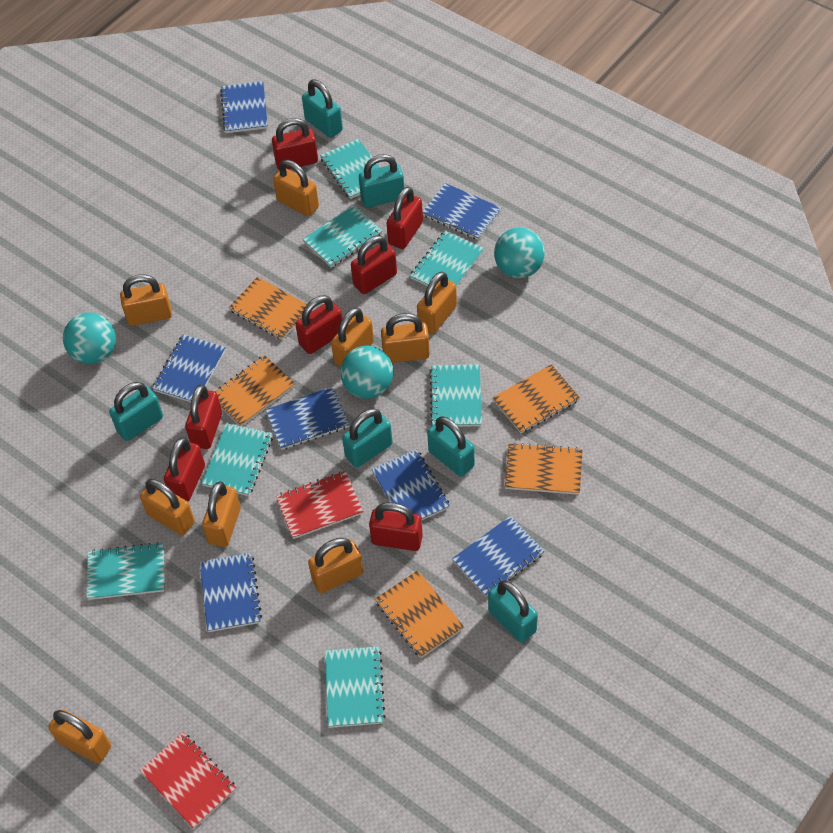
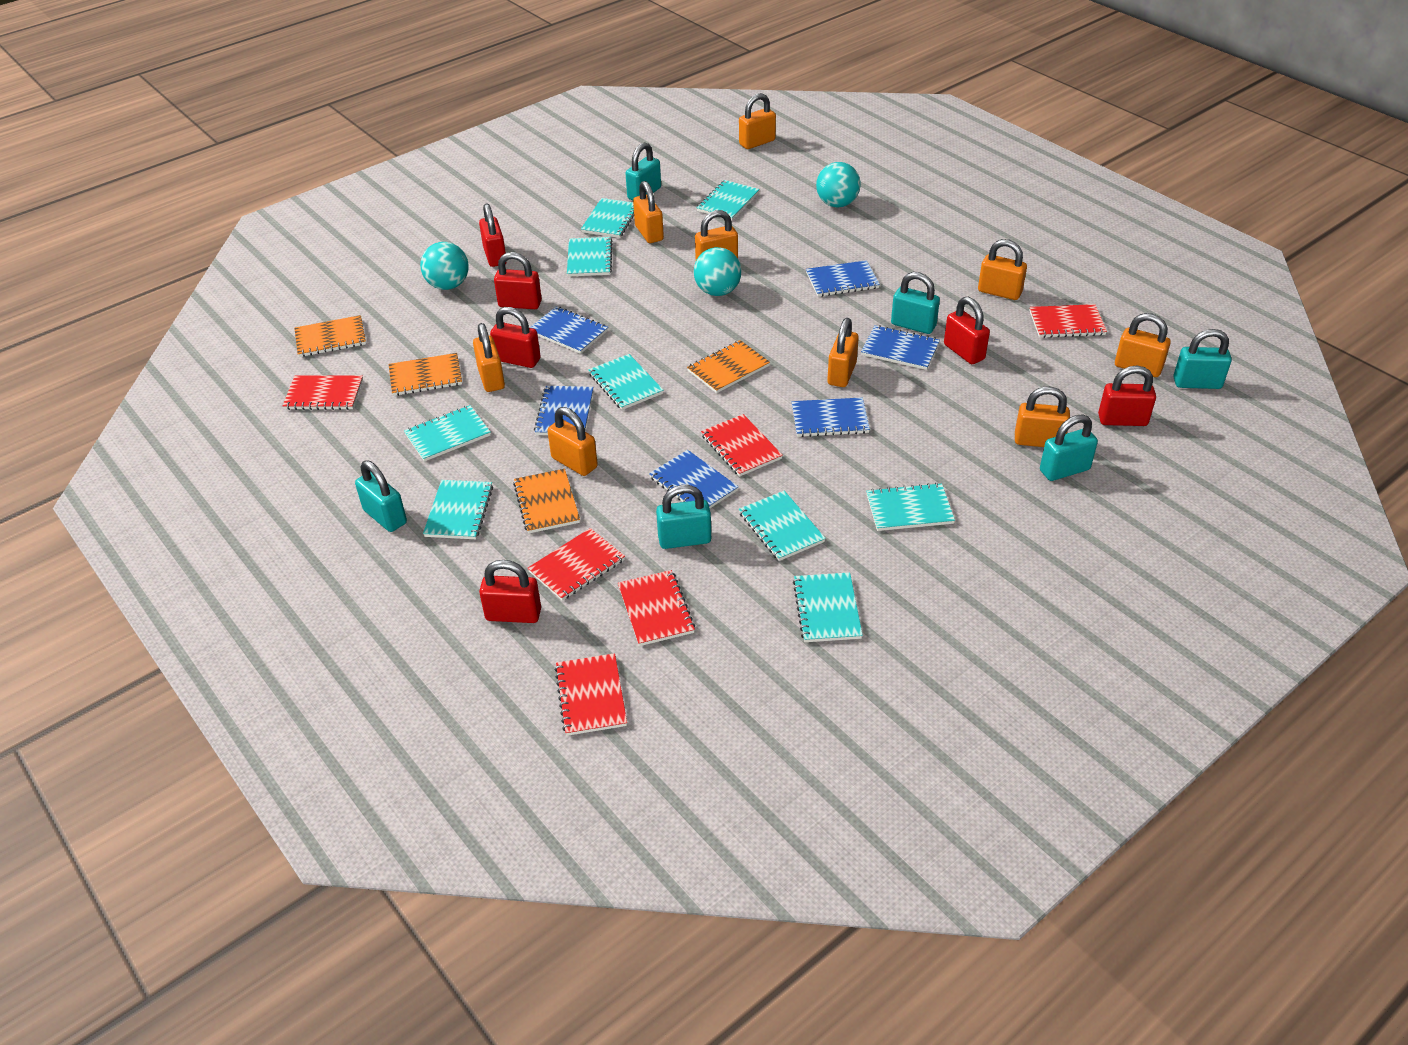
blue notebook: 7 -> 6
orange notebook: 5 -> 4
red notebook: 2 -> 6
red padlock: 7 -> 6
turquoise notebook: 7 -> 9

